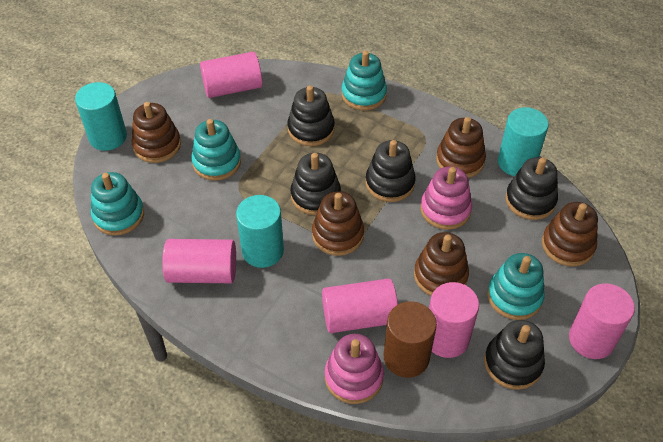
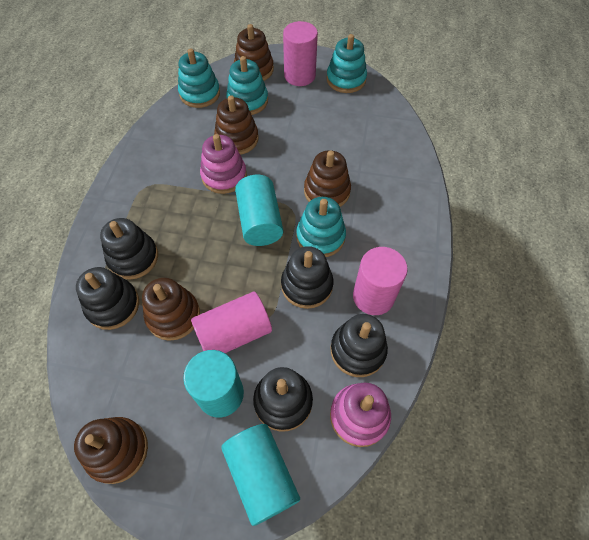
brown cylinder: 1 -> 0
pink cylinder: 5 -> 3

